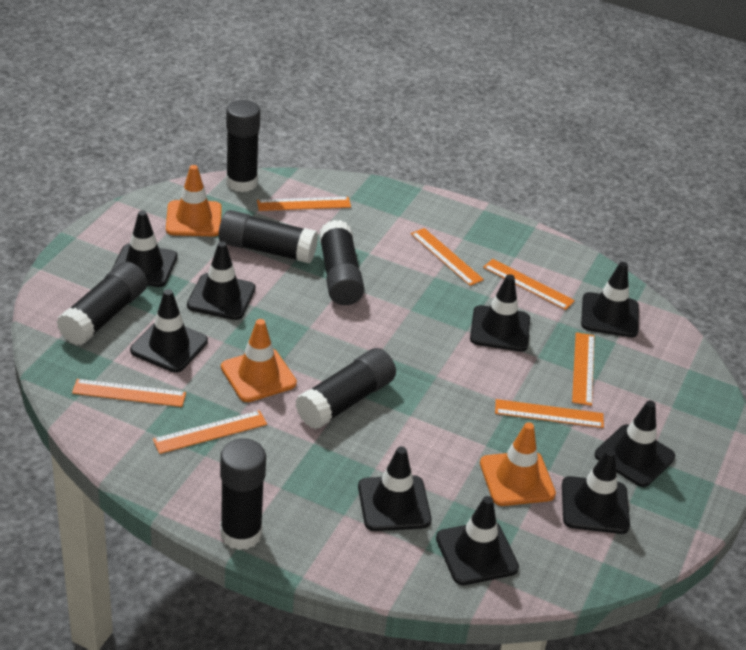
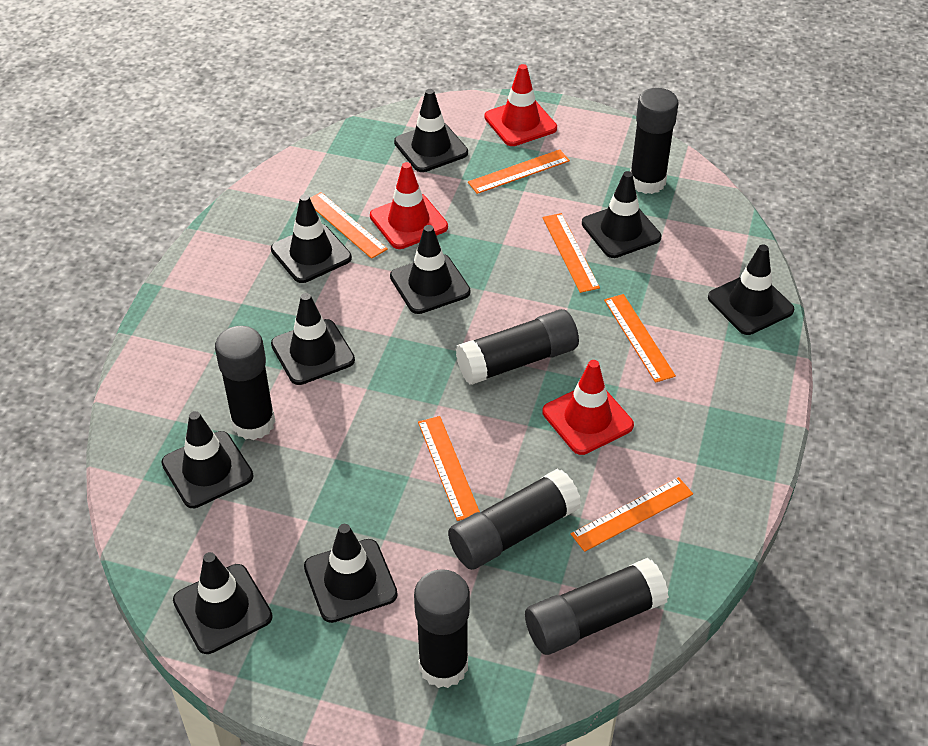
orange ruler: 7 -> 6
orange traffic cone: 3 -> 0
red traffic cone: 0 -> 3

